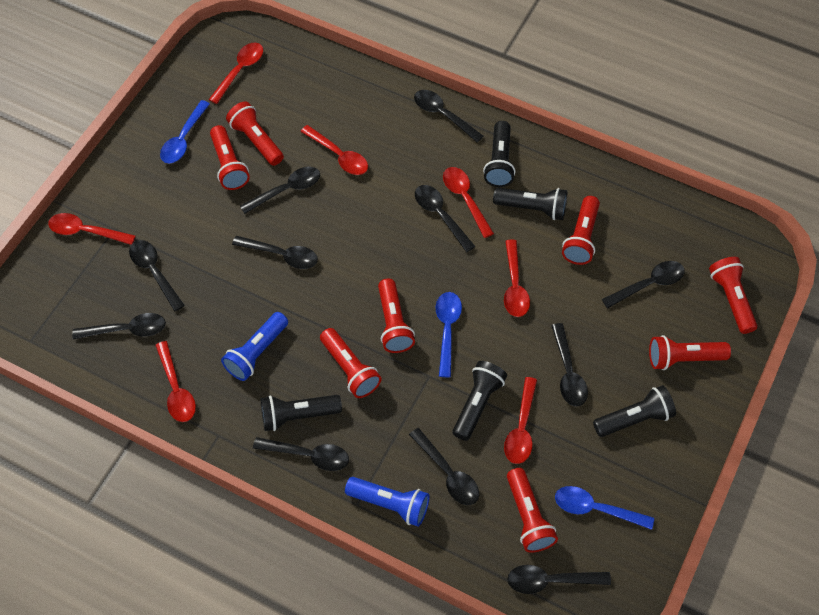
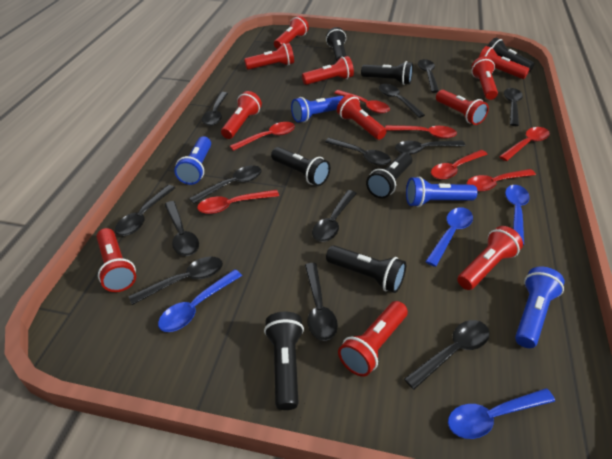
black flashlight: 5 -> 7
black spoon: 11 -> 13
blue flashlight: 2 -> 4
blue spoon: 3 -> 4
red flashlight: 8 -> 11

